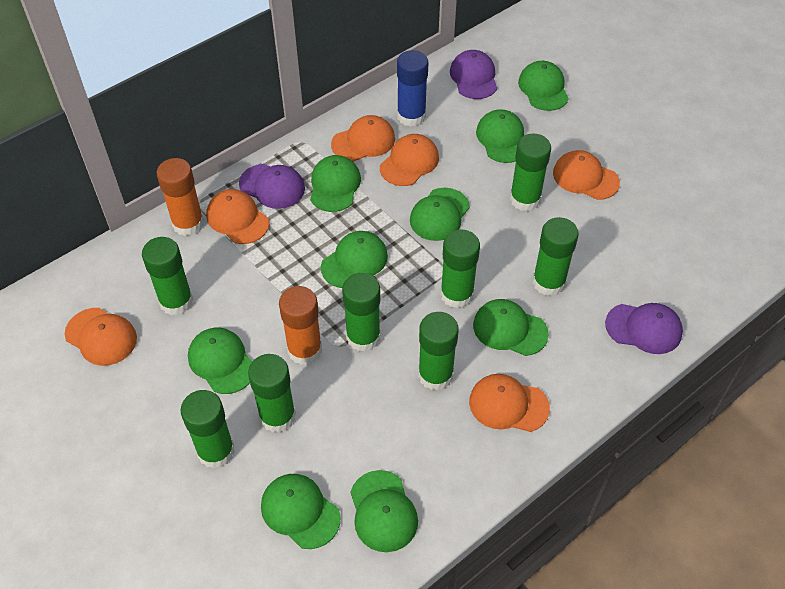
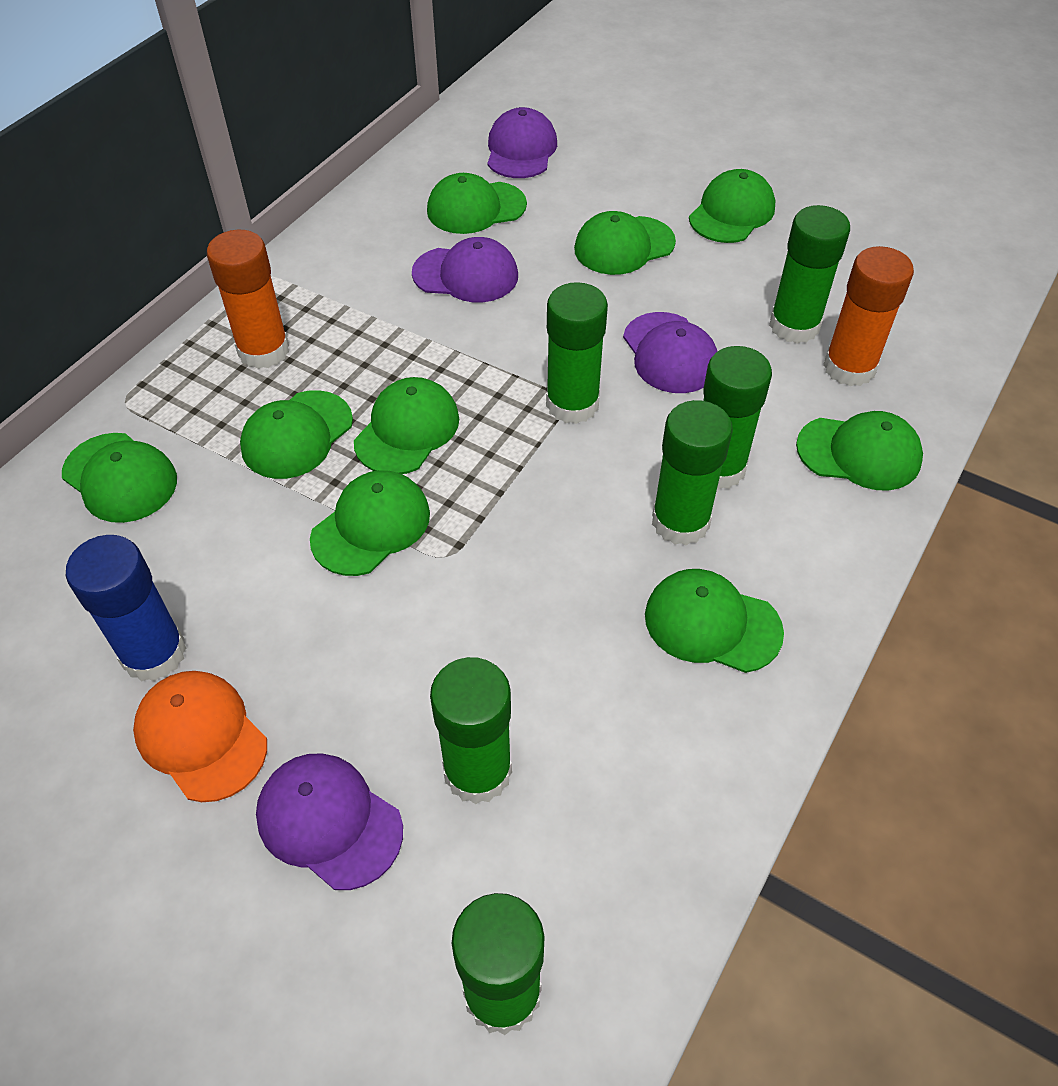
green glue stick: 8 -> 6
orange cap: 6 -> 1
purple cap: 3 -> 4

